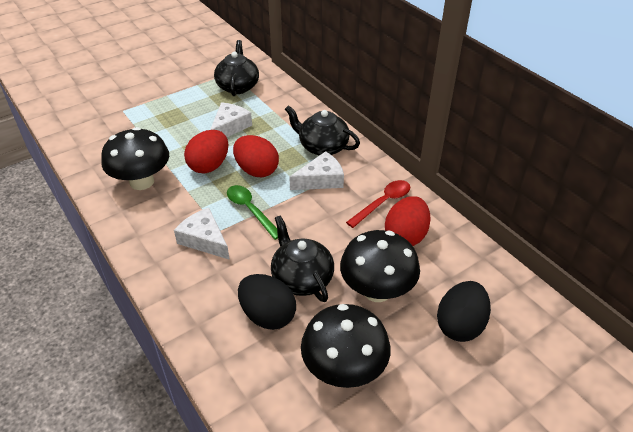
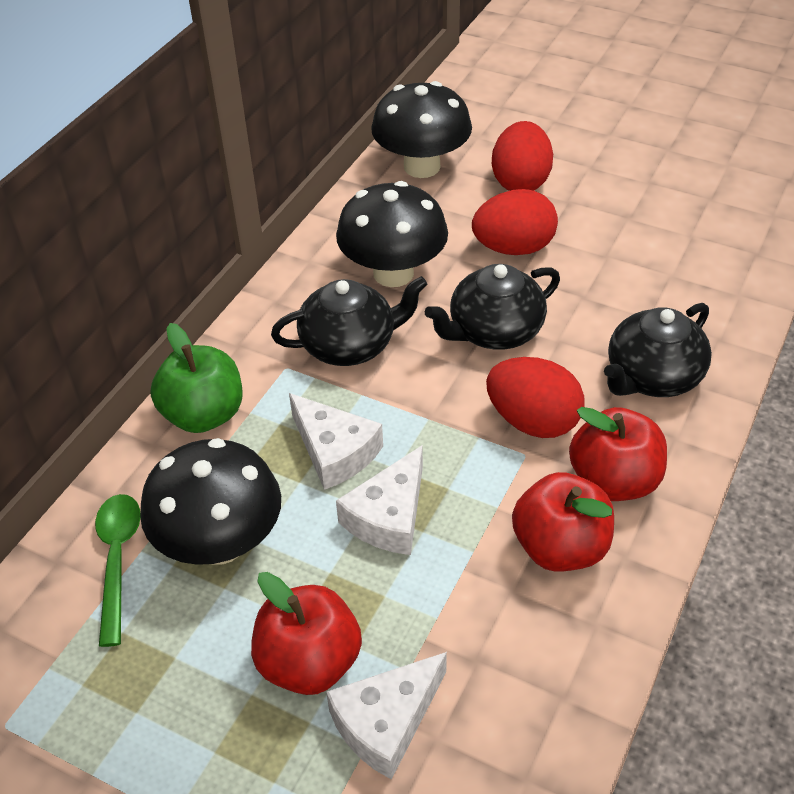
black egg: 2 -> 0
green apple: 0 -> 1
red apple: 0 -> 3
red spoon: 1 -> 0

